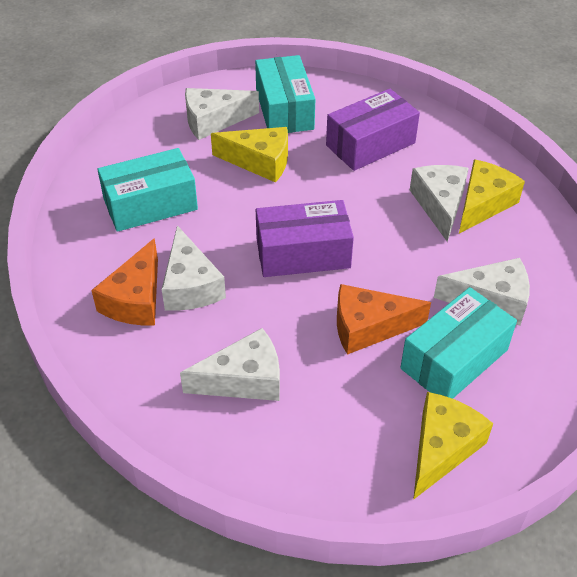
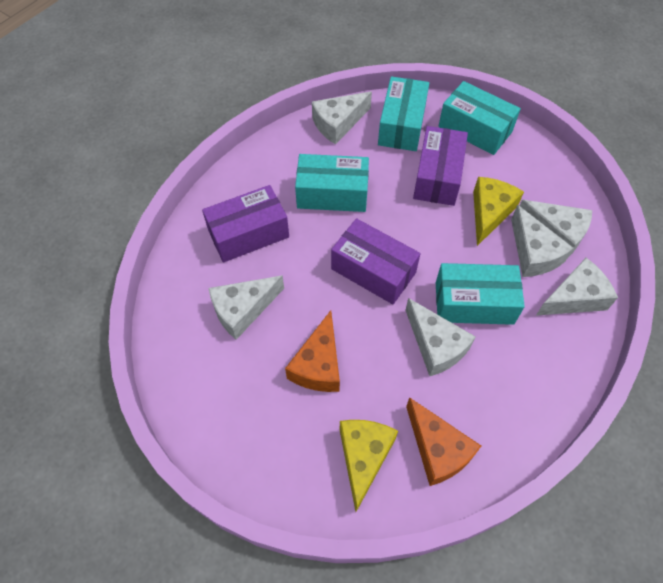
purple box: 2 -> 3
turquoise box: 3 -> 4
white cheese: 5 -> 6
yellow cheese: 3 -> 2

